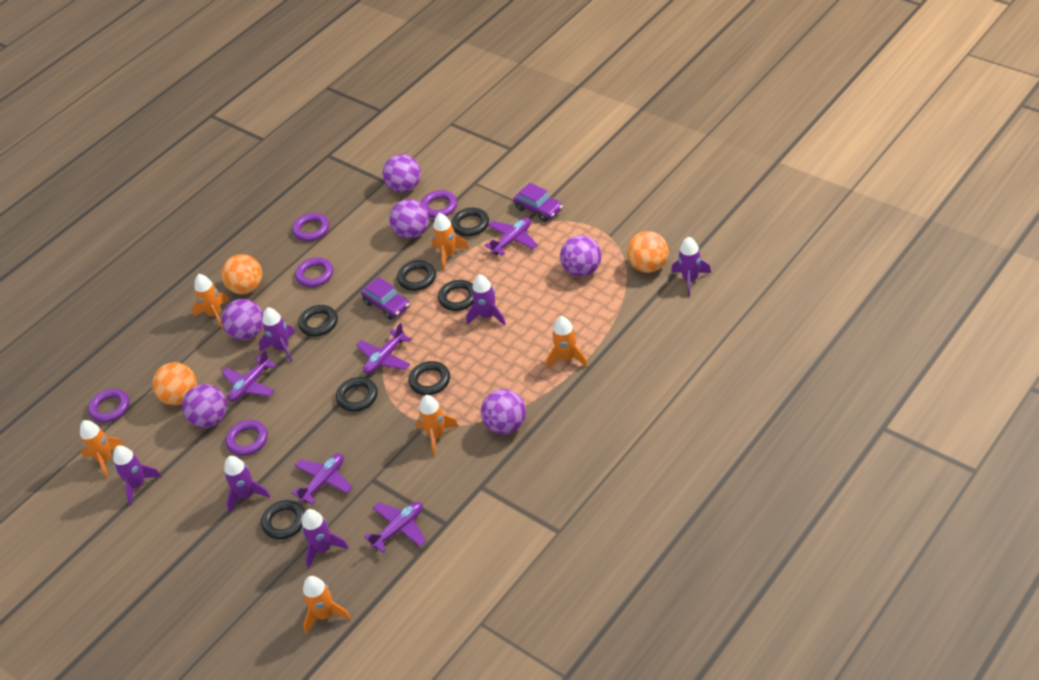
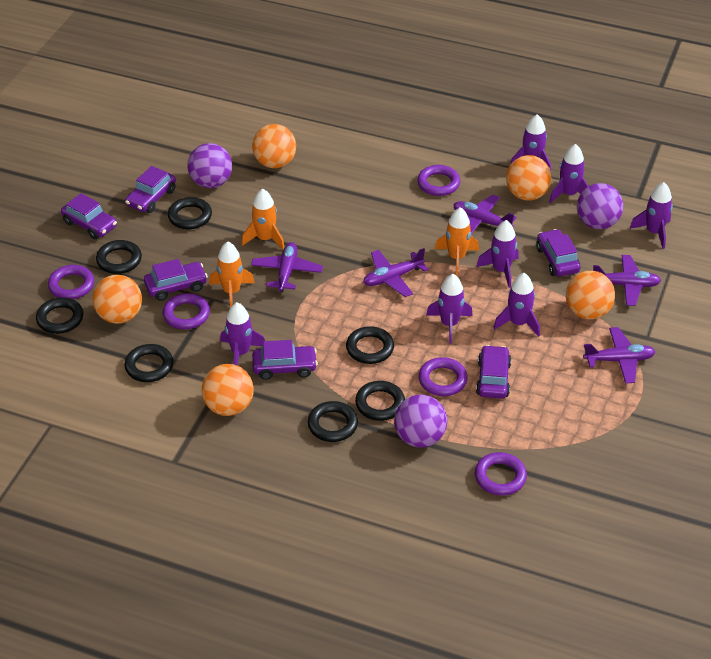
orange ball: 3 -> 5
orange rocket: 6 -> 3
purple ball: 6 -> 3
purple car: 2 -> 6
purple rocket: 6 -> 7

